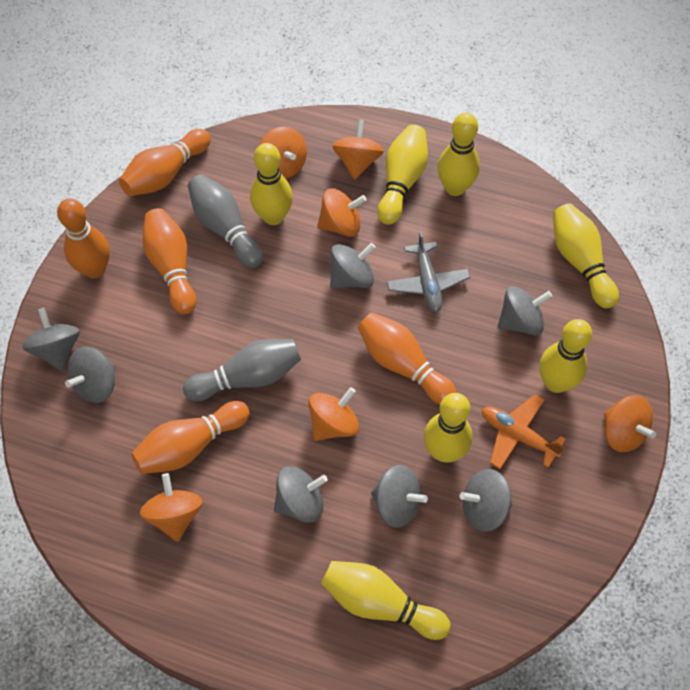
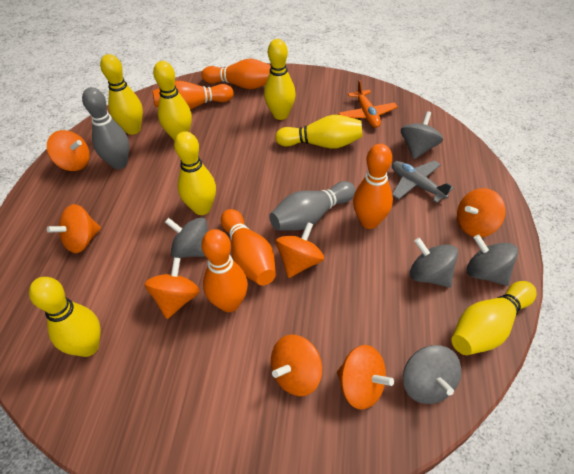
grey spinning top: 7 -> 5
orange spinning top: 6 -> 7

